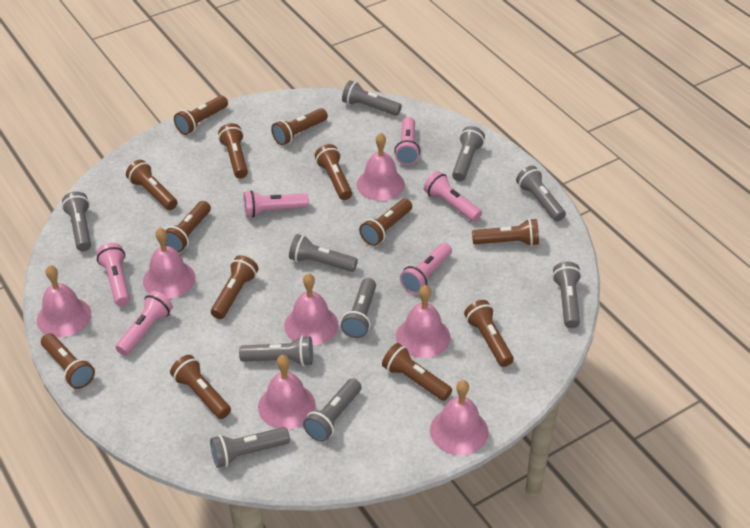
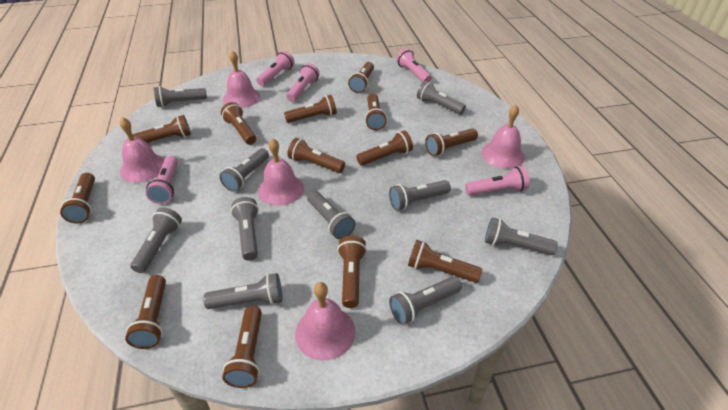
pink bell: 7 -> 5
pink flashlight: 6 -> 5

